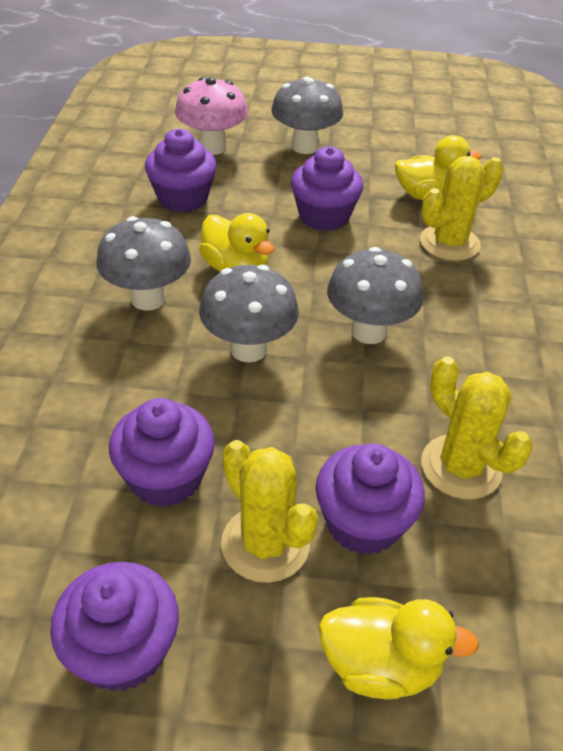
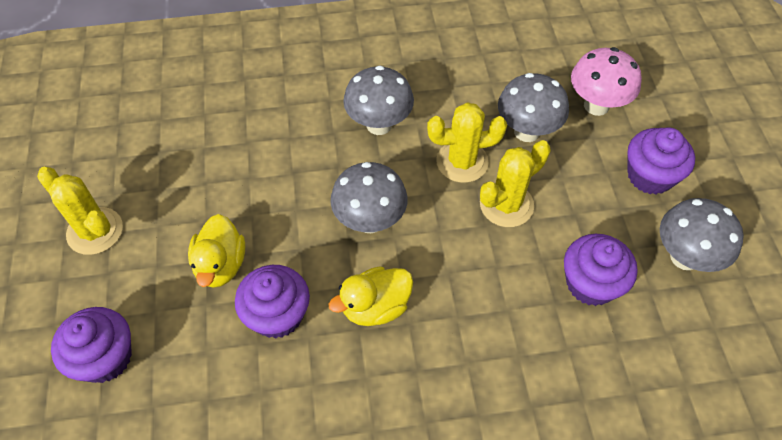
purple cupcake: 5 -> 4
yellow duck: 3 -> 2

